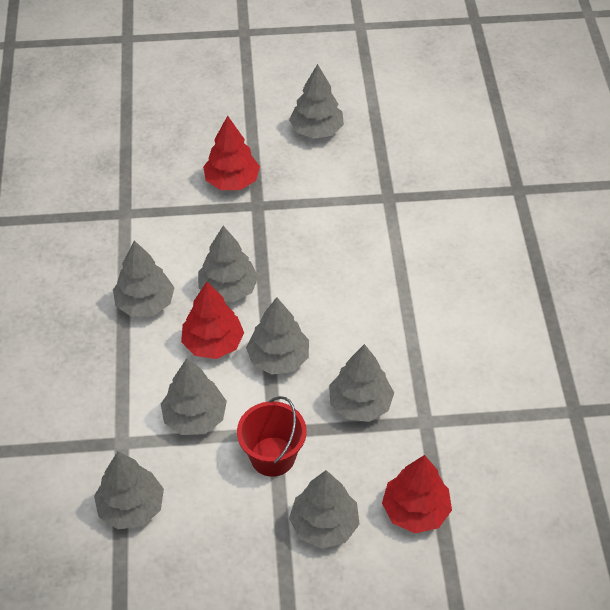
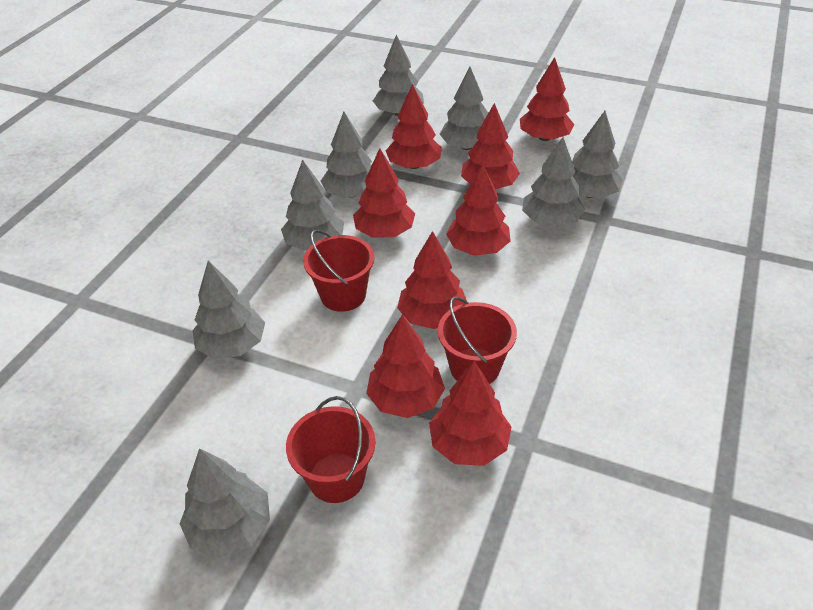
red bucket: 1 -> 3
red tree: 3 -> 8

